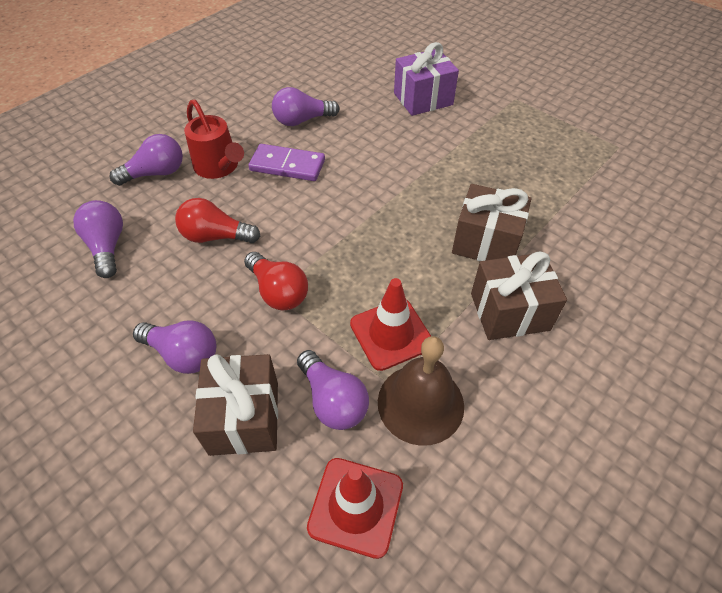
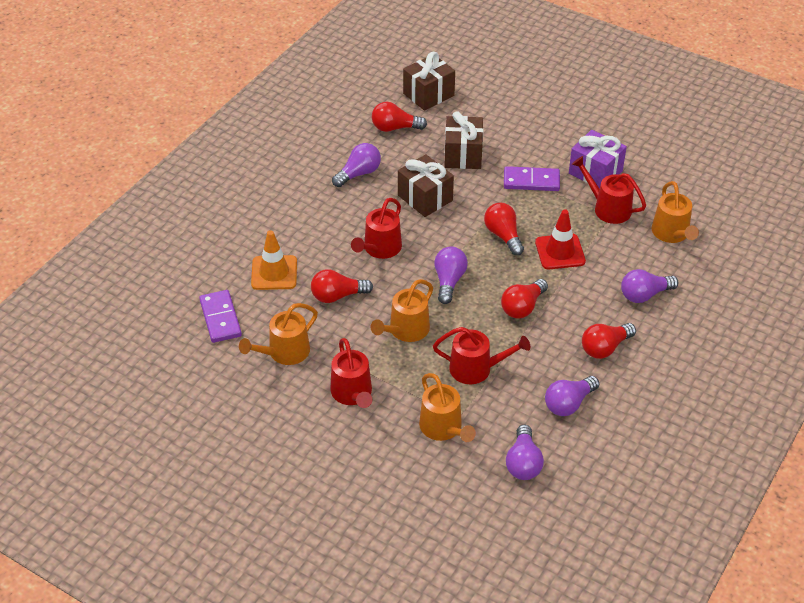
brown bell: 1 -> 0
orange traffic cone: 0 -> 1
orange watering can: 0 -> 4
purple domino: 1 -> 2
red light bulb: 2 -> 5
red traffic cone: 2 -> 1
red watering can: 1 -> 4

